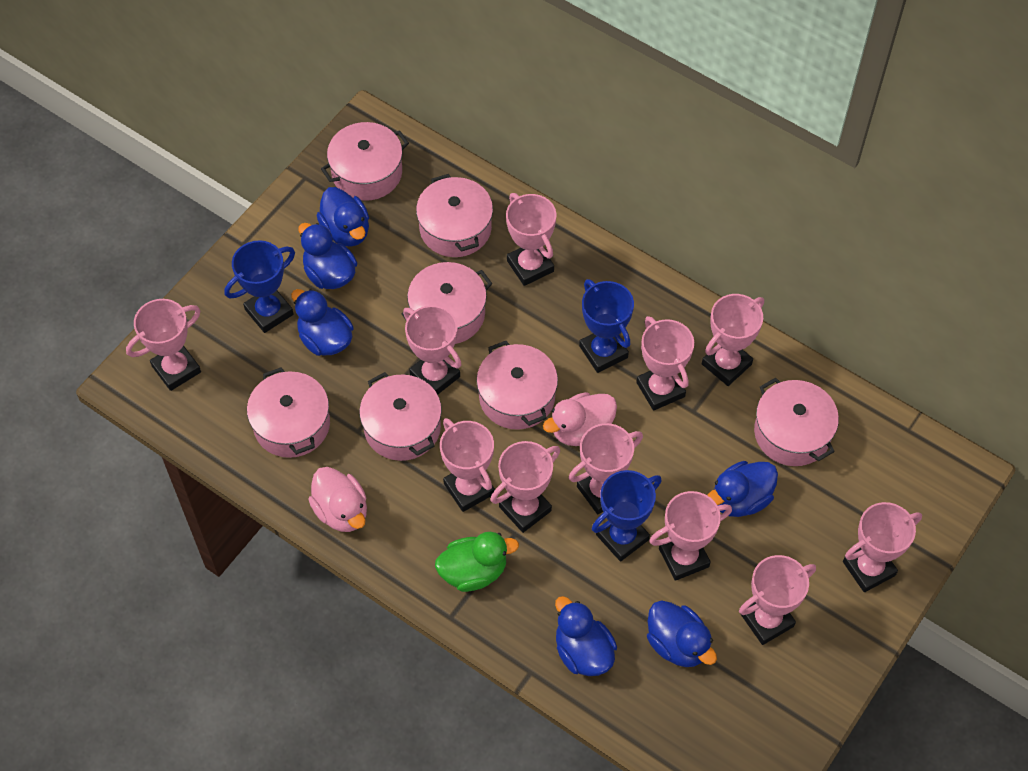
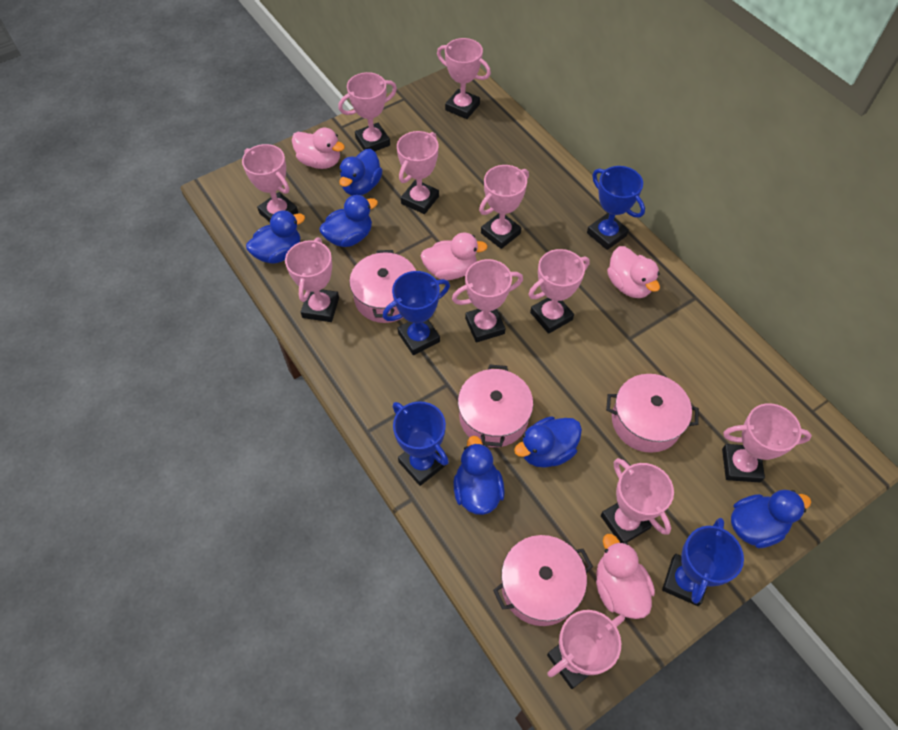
blue trophy: 3 -> 4
green duck: 1 -> 0
pink duck: 2 -> 4
pink pot: 7 -> 4

